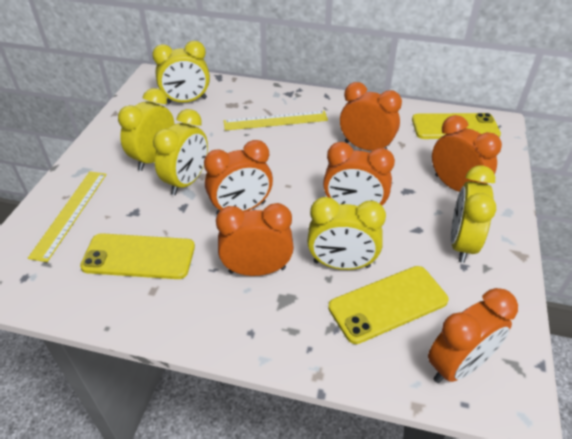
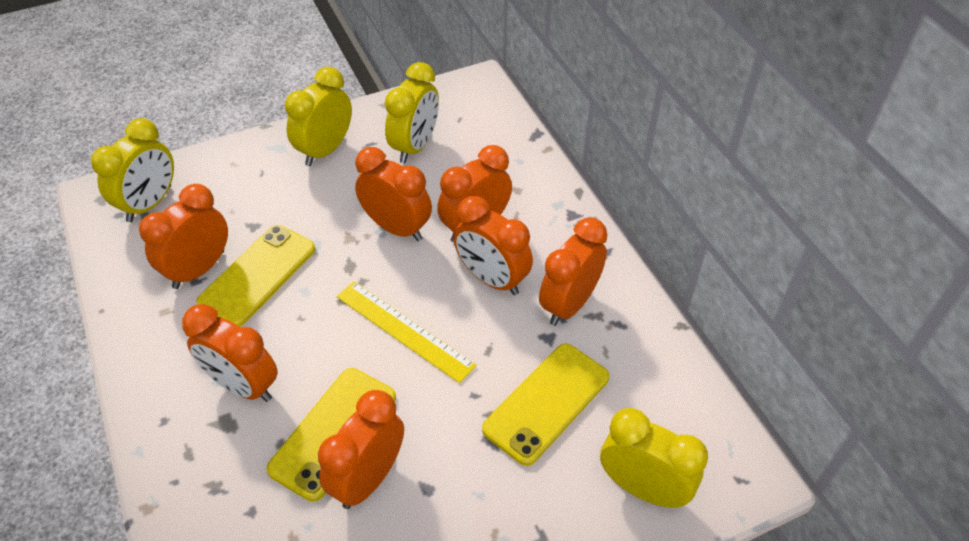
orange clock: 6 -> 7
yellow clock: 5 -> 4
yellow ruler: 2 -> 1

